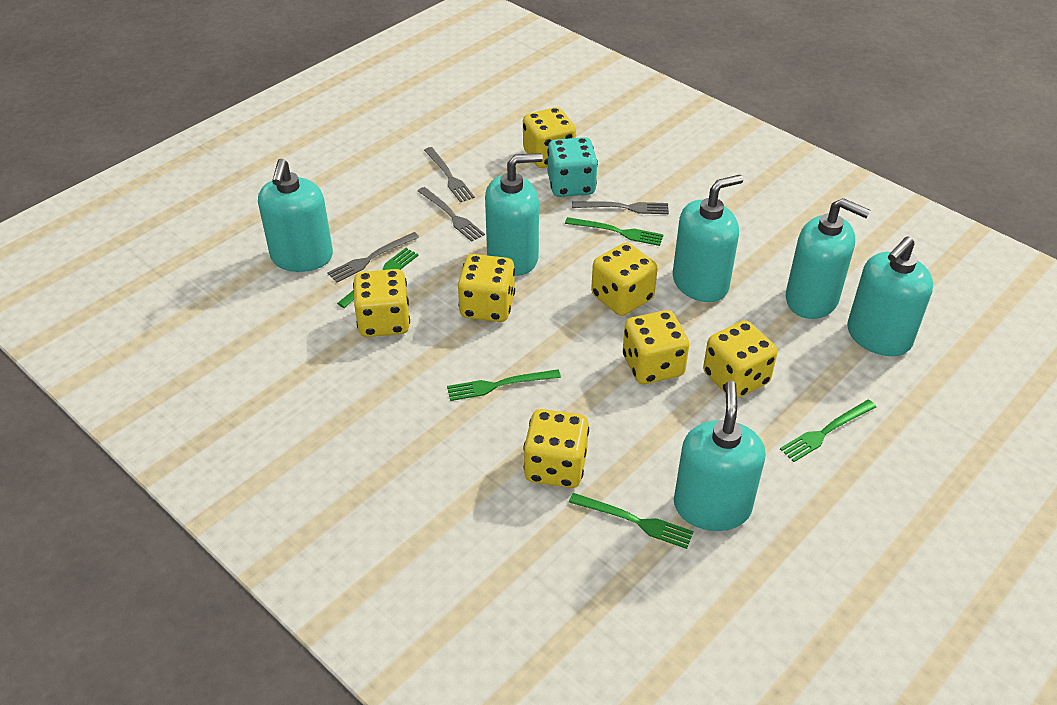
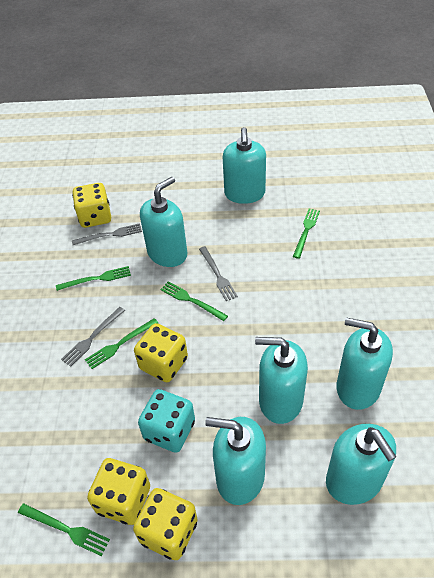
grey fork: 4 -> 3
yellow dice: 7 -> 4

